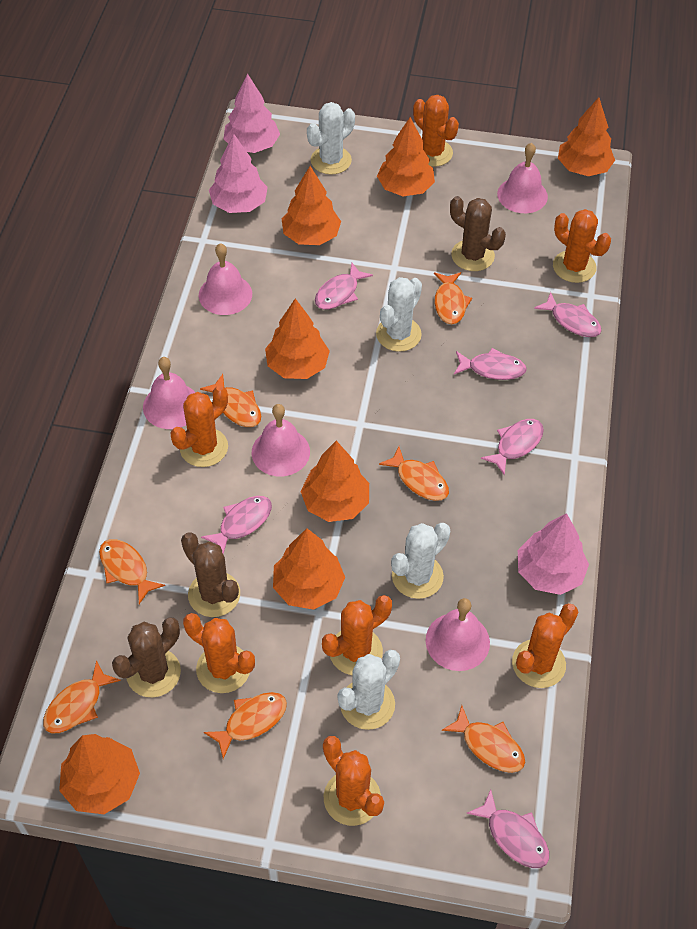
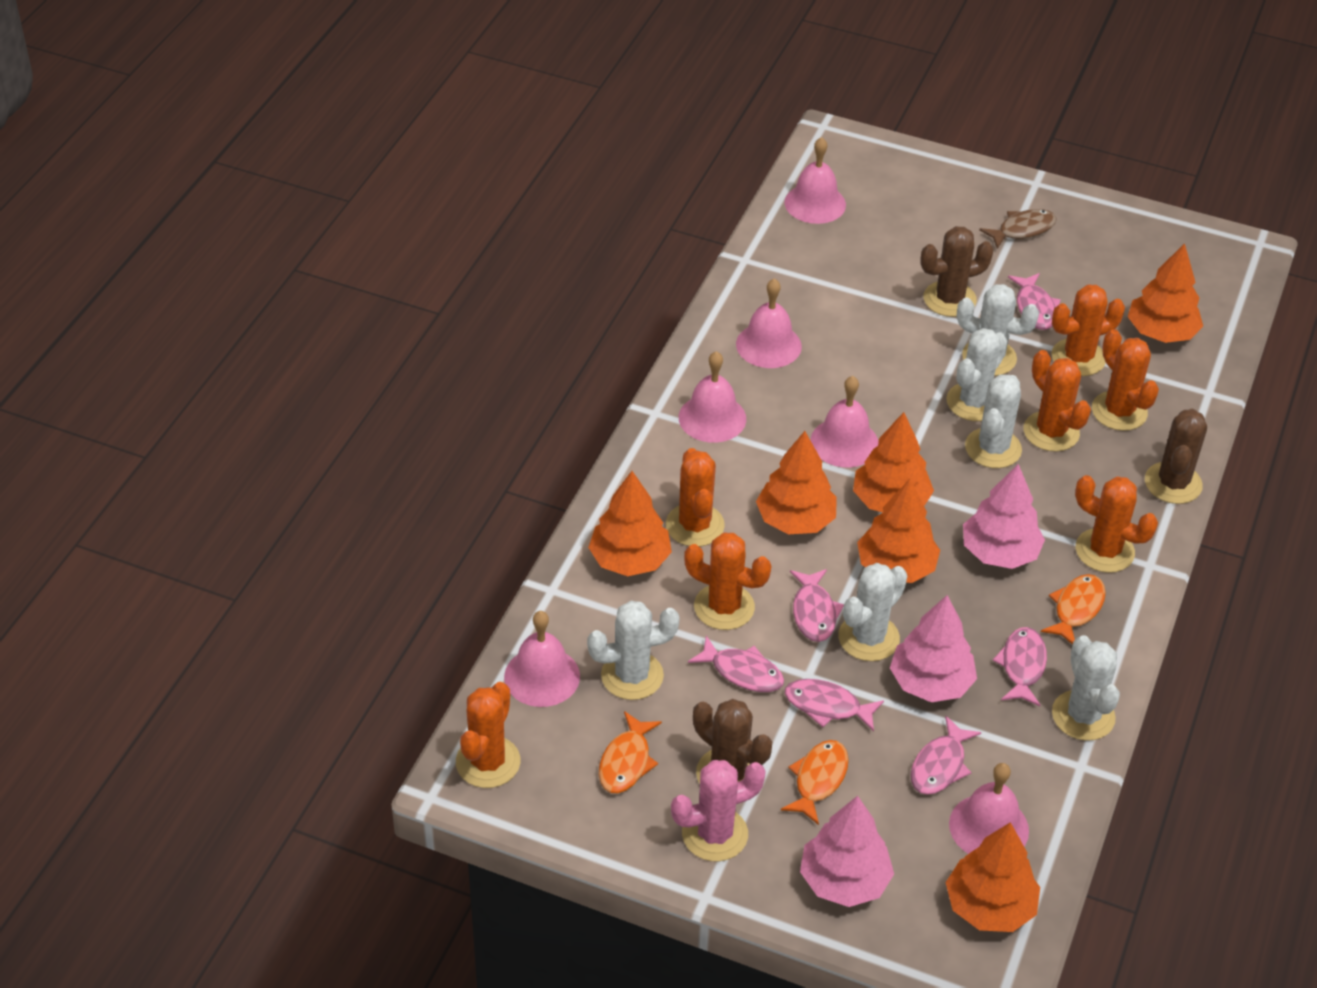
brown fish: 0 -> 1
orange fish: 7 -> 3
orange tree: 7 -> 6
pink bell: 5 -> 6
pink cactus: 0 -> 1
white cactus: 4 -> 6

